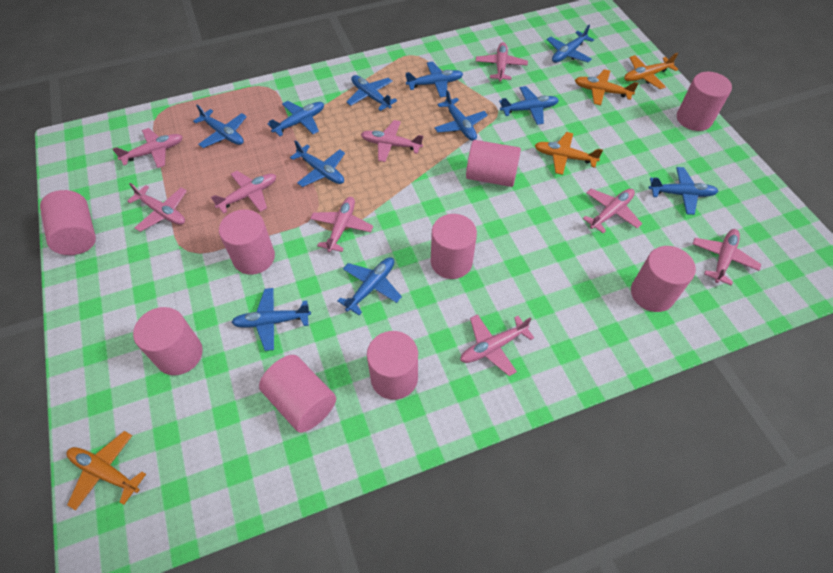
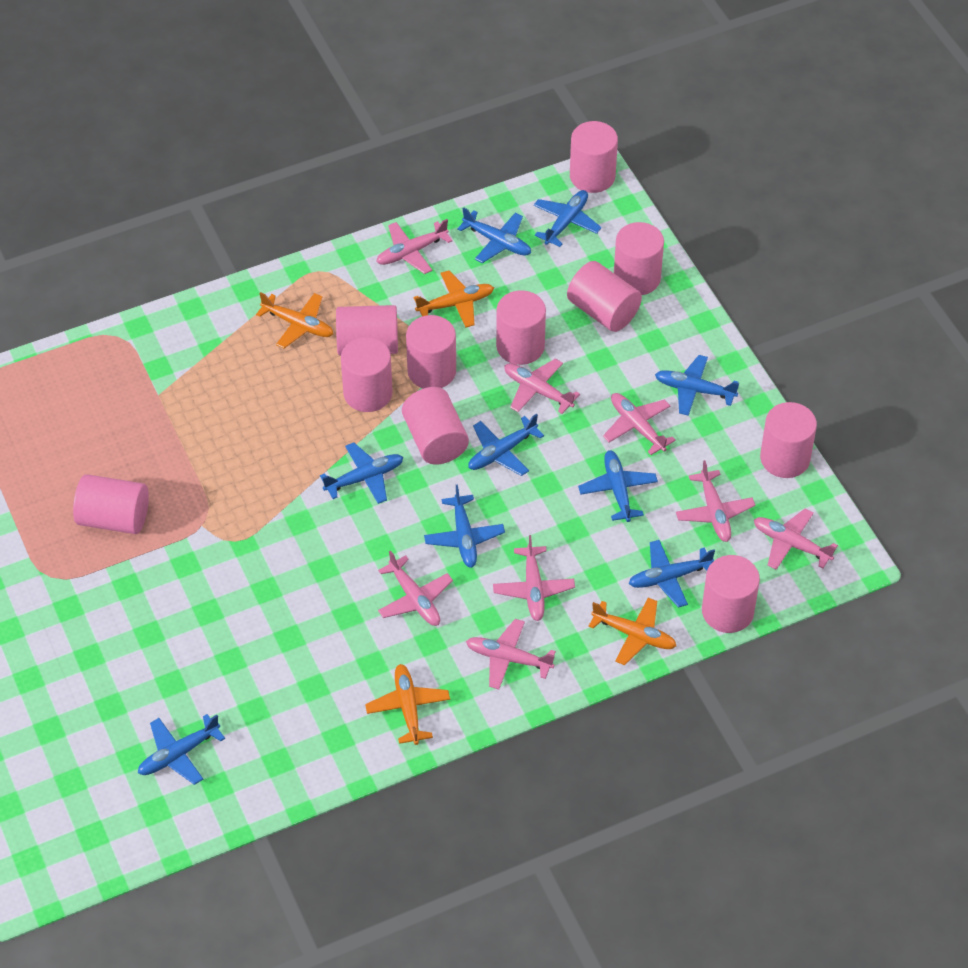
blue plane: 11 -> 9
pink cylinder: 9 -> 11
pink plane: 9 -> 8

